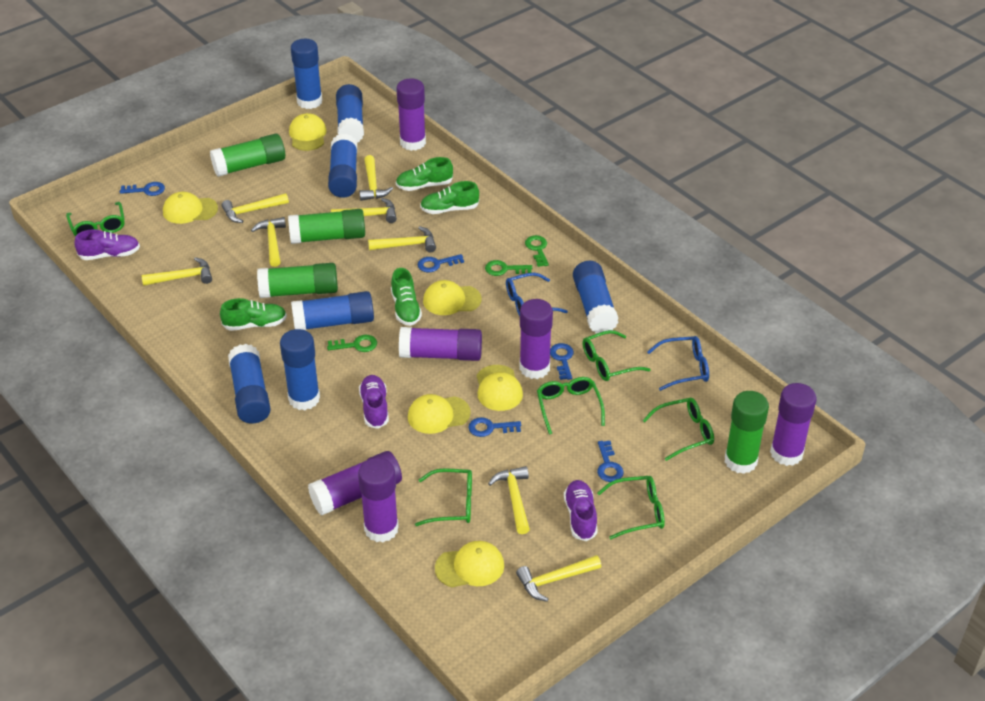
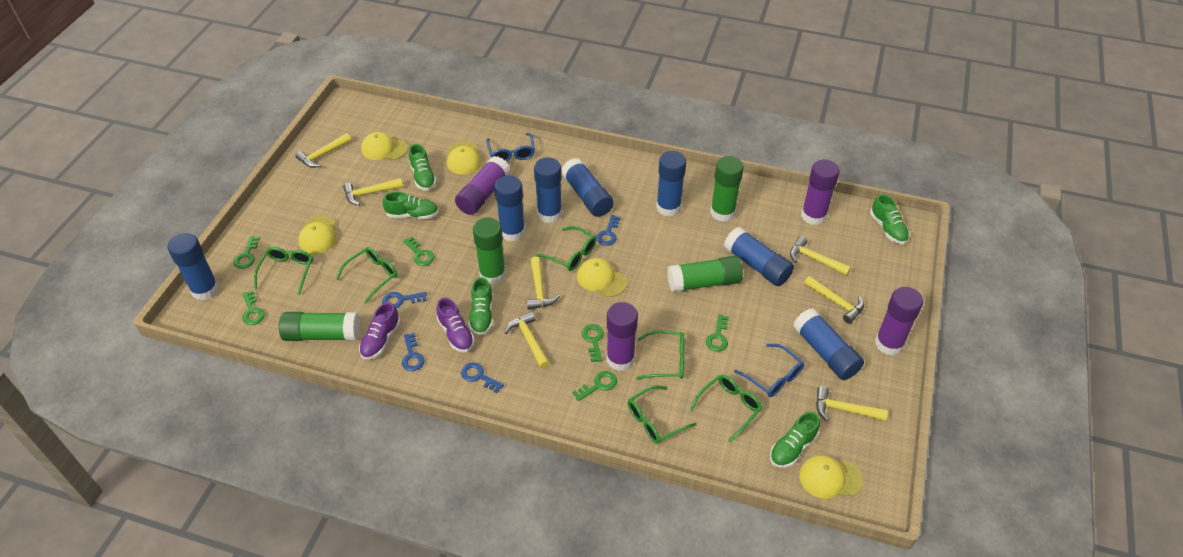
blue key: 5 -> 4
green key: 3 -> 6
green shoe: 4 -> 5
purple glue stick: 6 -> 4
purple shoe: 3 -> 2
yellow cap: 6 -> 5
yellow hammer: 8 -> 7

